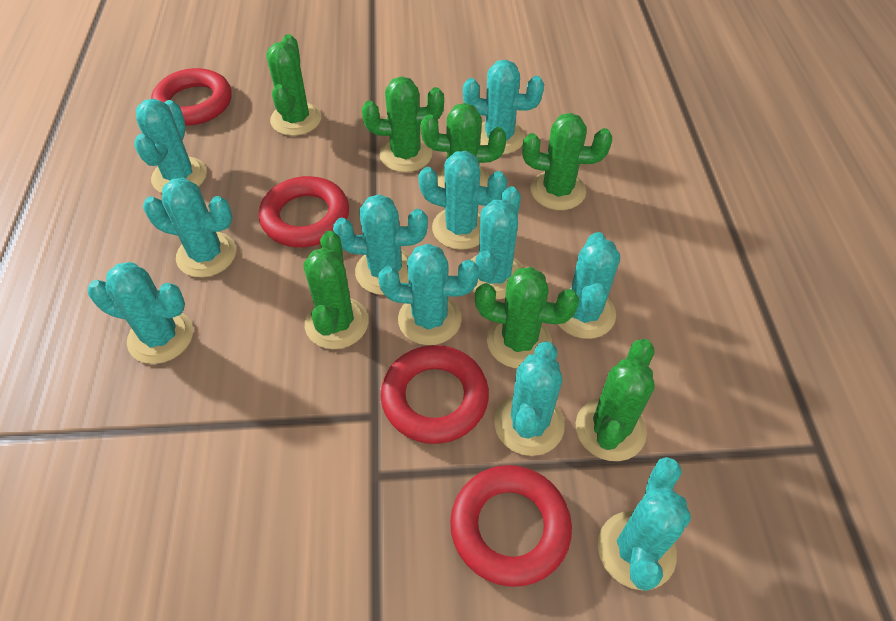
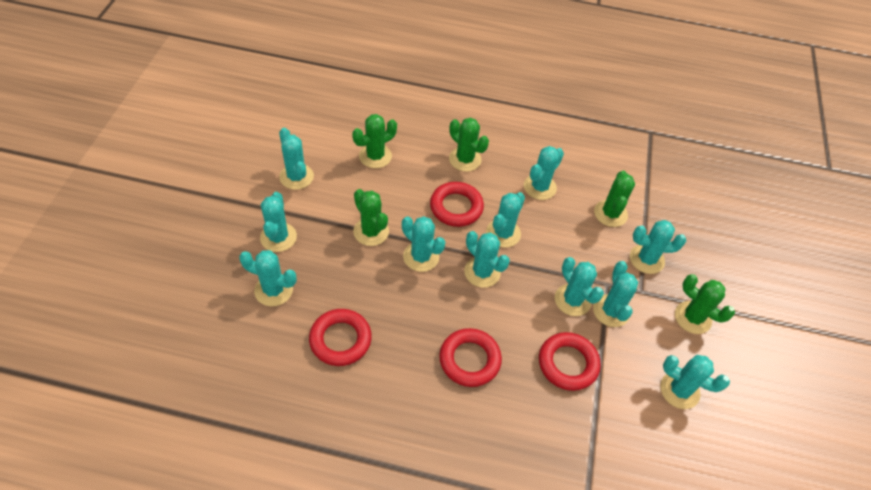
green cactus: 7 -> 5

